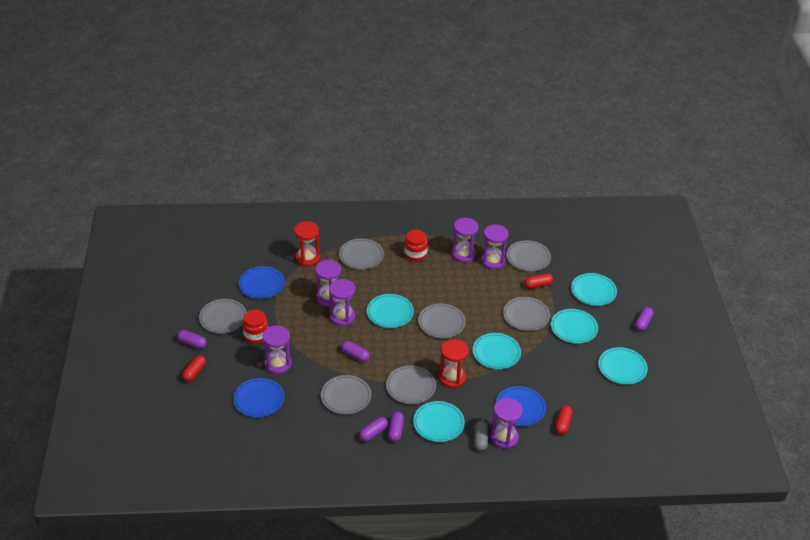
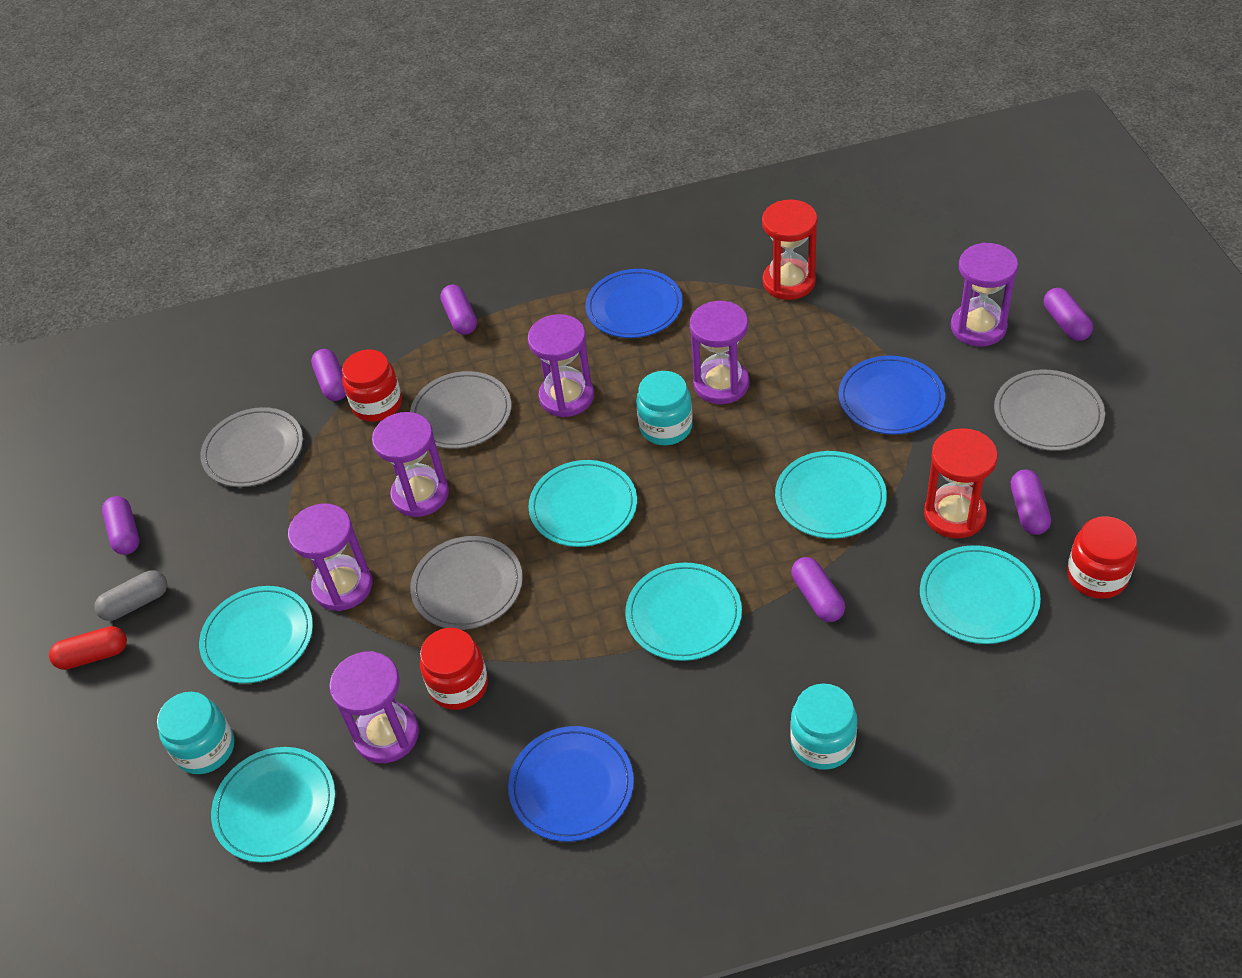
grey plate: 7 -> 4
purple capsule: 5 -> 6
red capsule: 3 -> 1
red jar: 2 -> 3
turquoise jar: 0 -> 3

